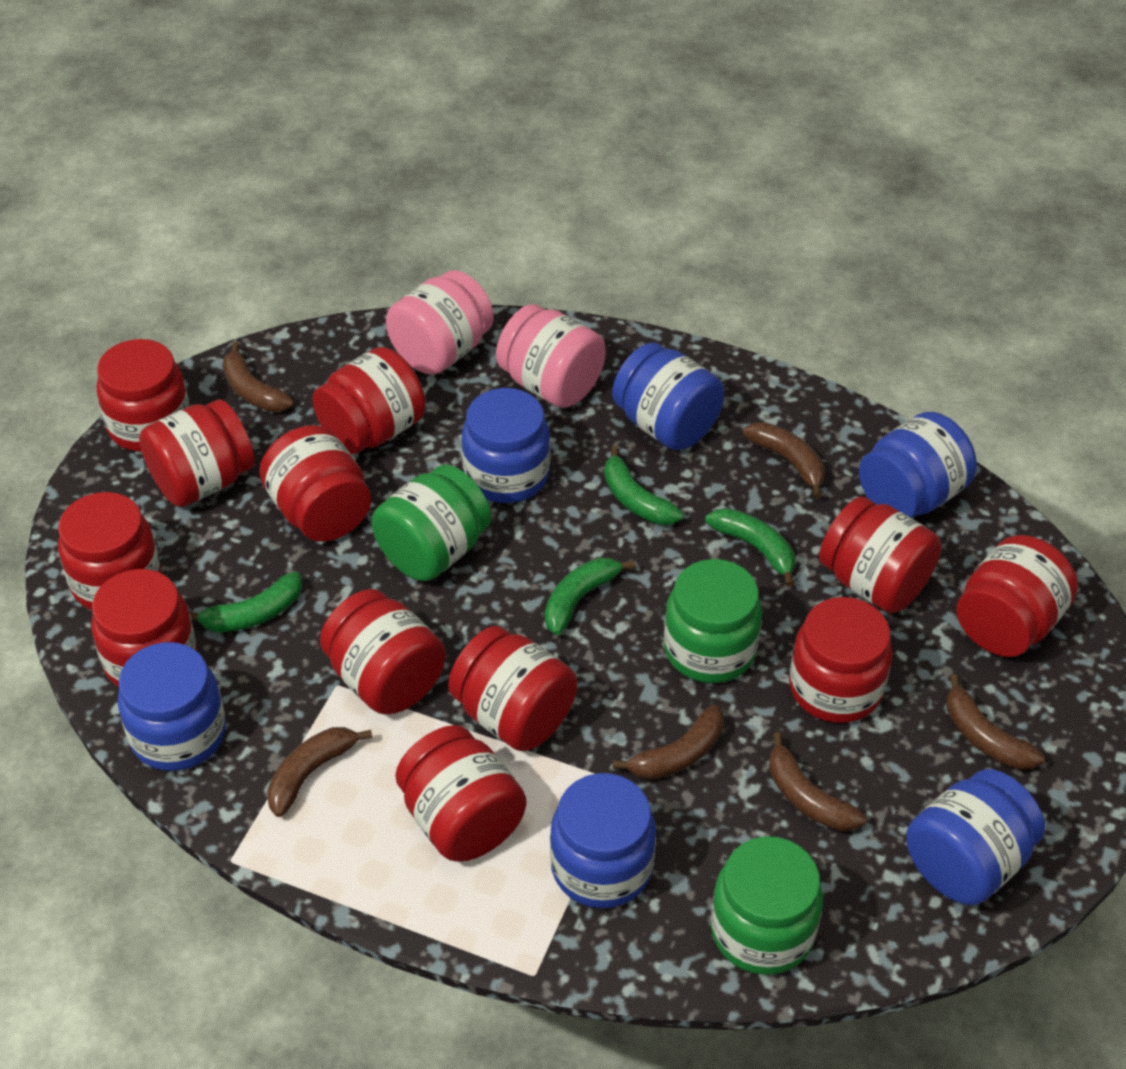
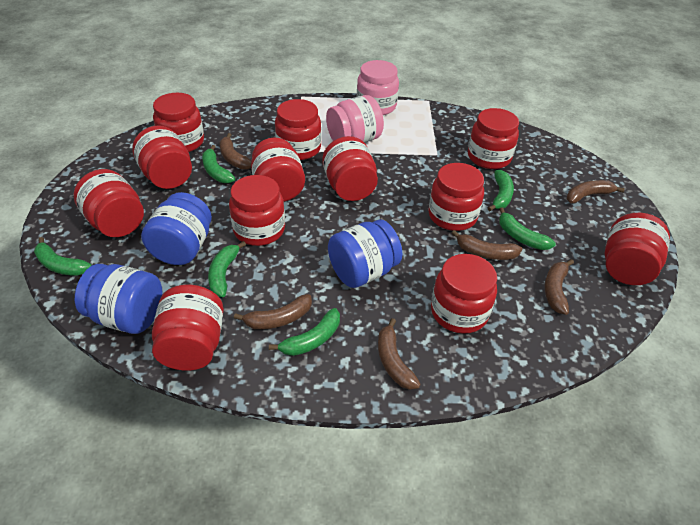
blue jar: 6 -> 3
green banana: 4 -> 6
green jar: 3 -> 0

